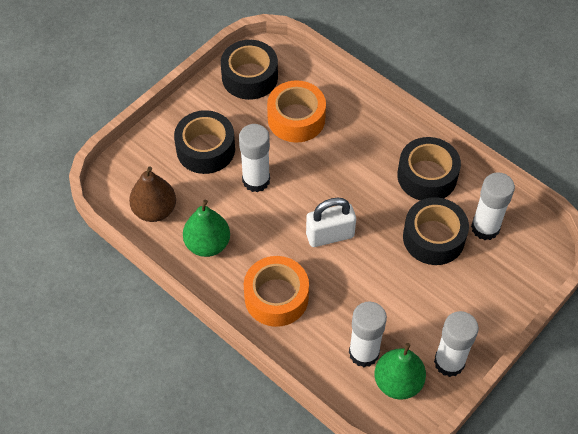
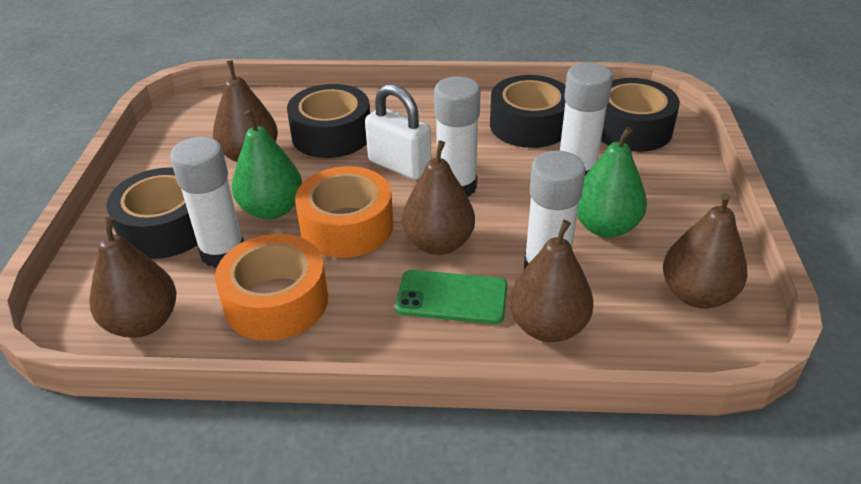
brown pear: 1 -> 5
green phone: 0 -> 1

